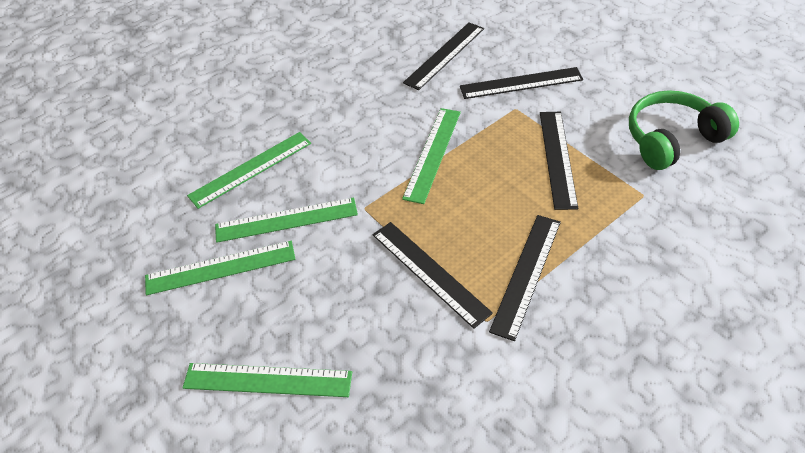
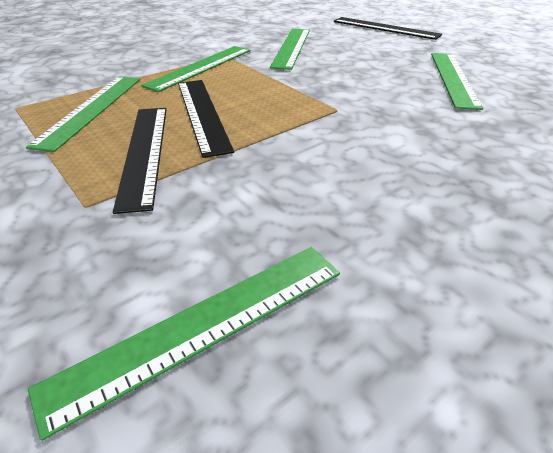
black ruler: 5 -> 3
green headphones: 1 -> 0

